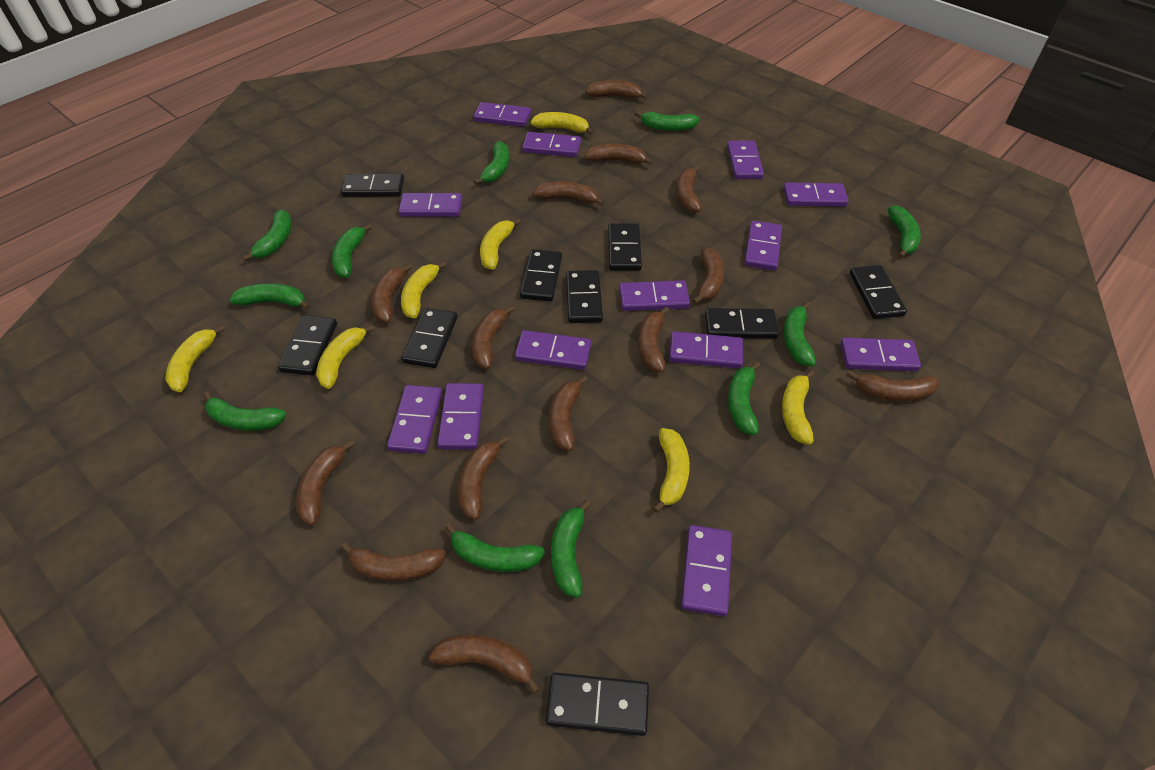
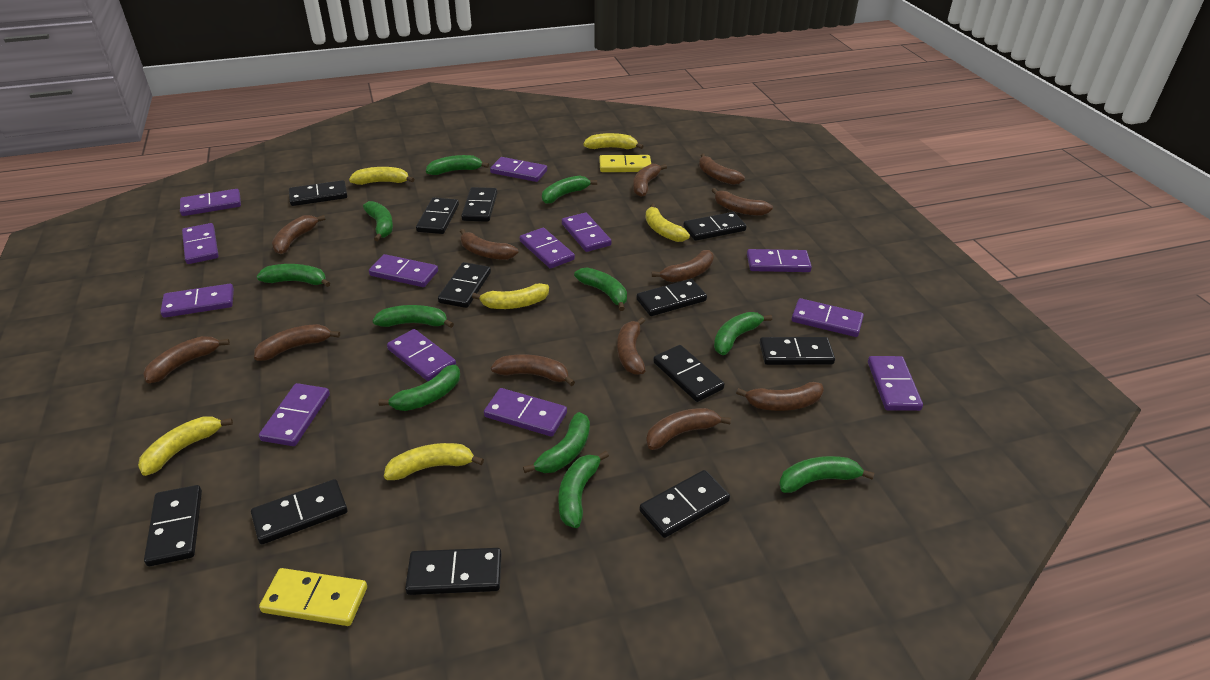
black domino: 9 -> 12
brown banana: 14 -> 12
yellow banana: 7 -> 6
yellow domino: 0 -> 2

